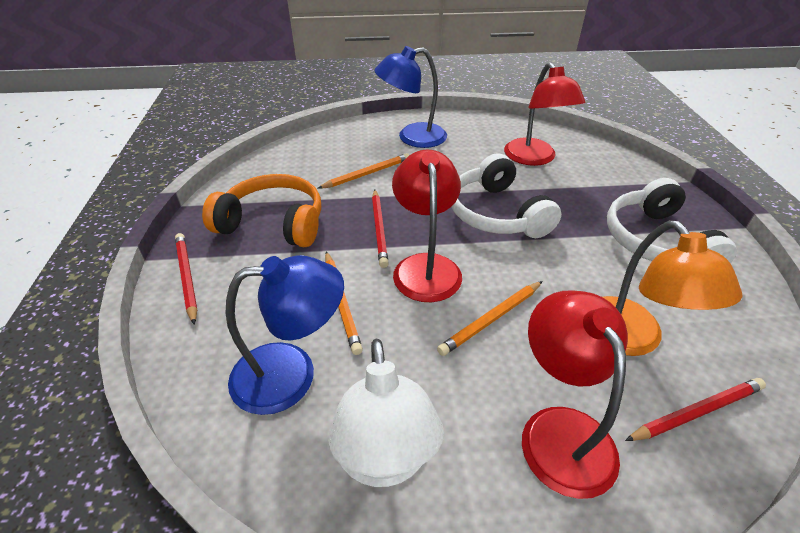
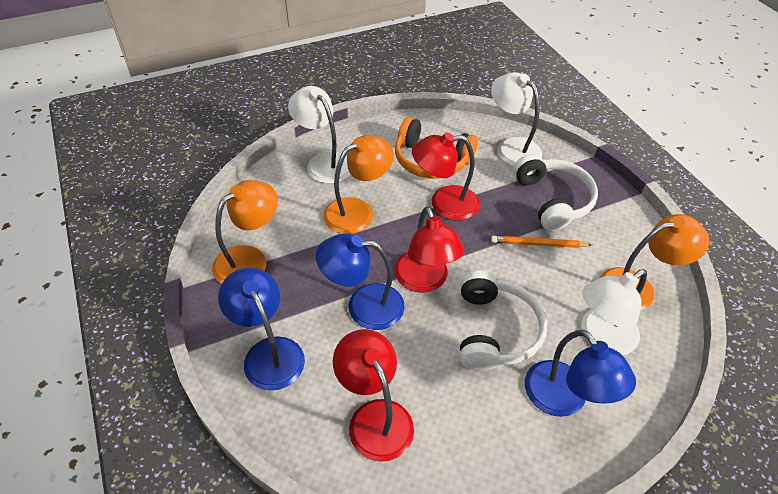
blue lamp: 2 -> 3
orange lamp: 1 -> 3
orange pencil: 3 -> 1
red pencil: 3 -> 0
white lamp: 1 -> 3

